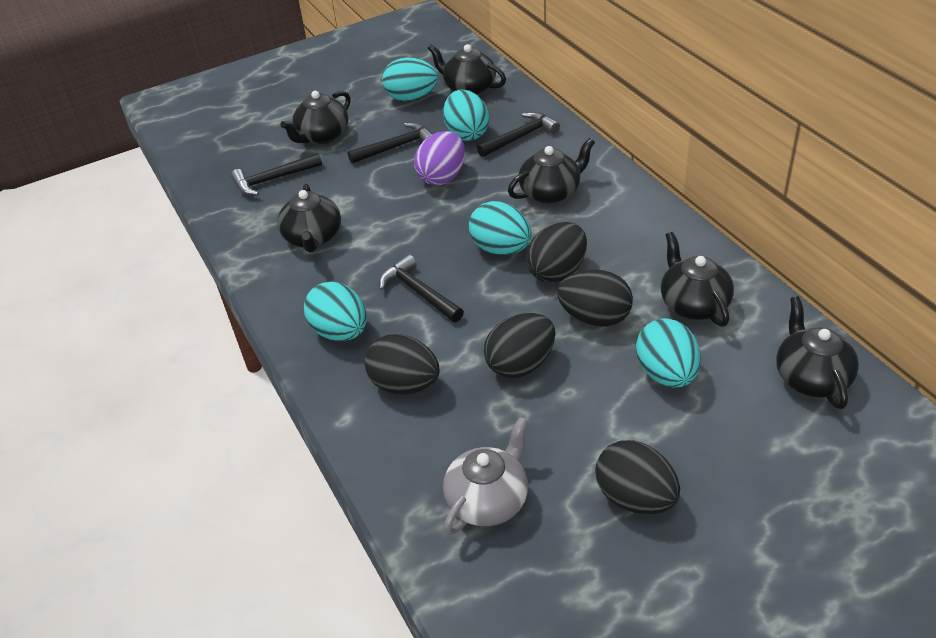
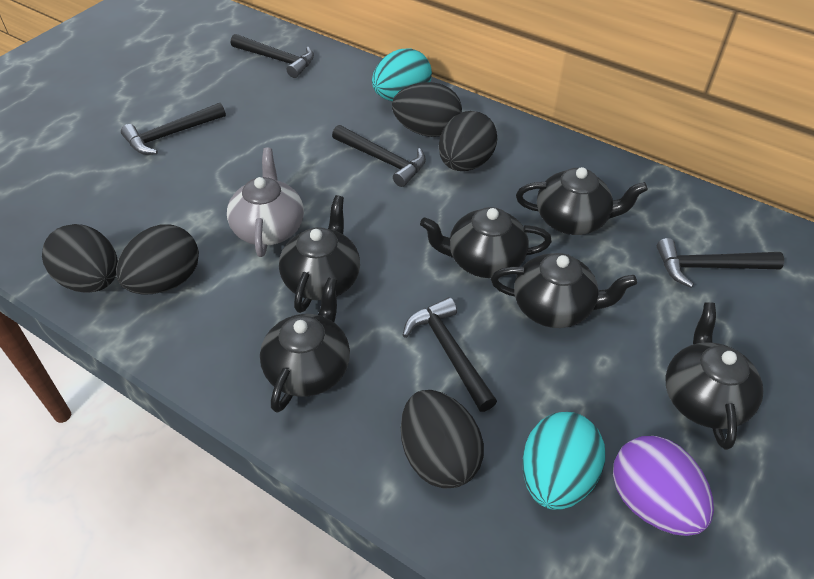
black hammer: 4 -> 5
turquoise egg: 5 -> 2

